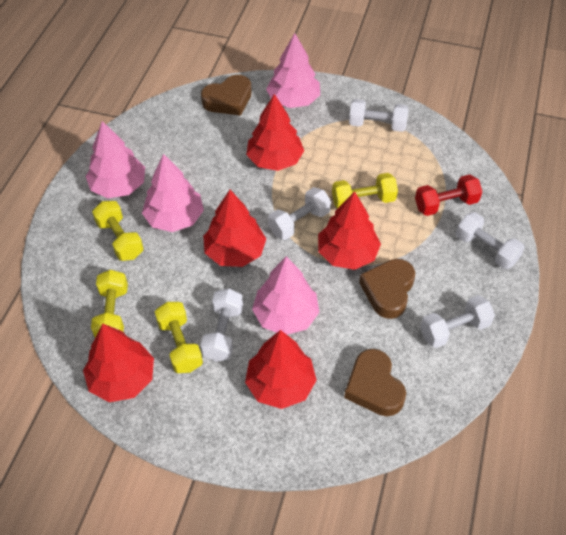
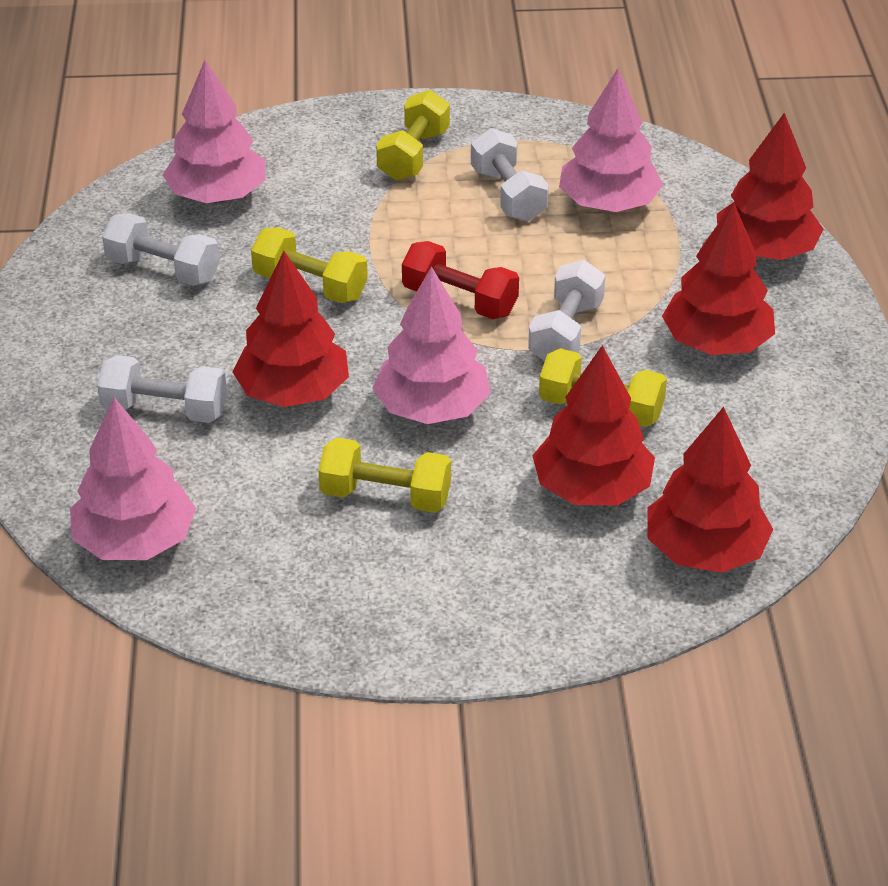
brown heart: 3 -> 0
white dumbbell: 5 -> 4

